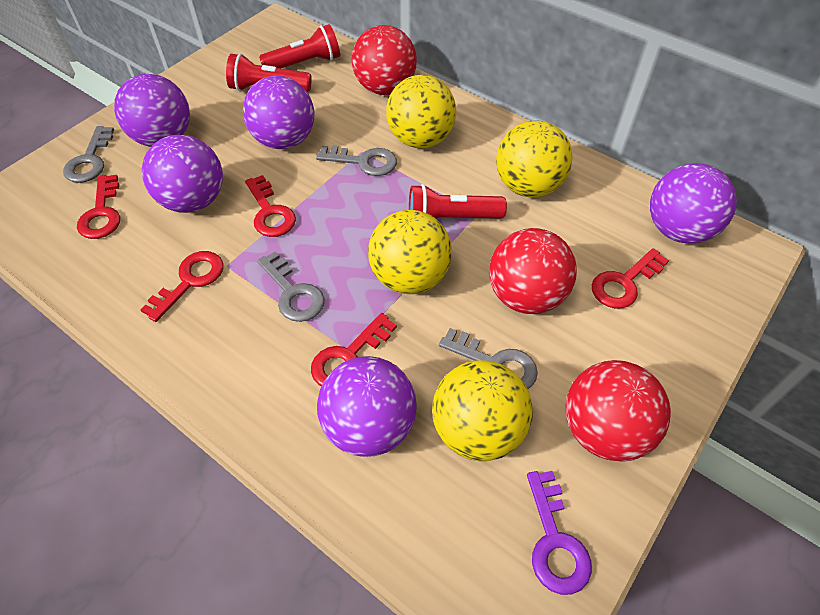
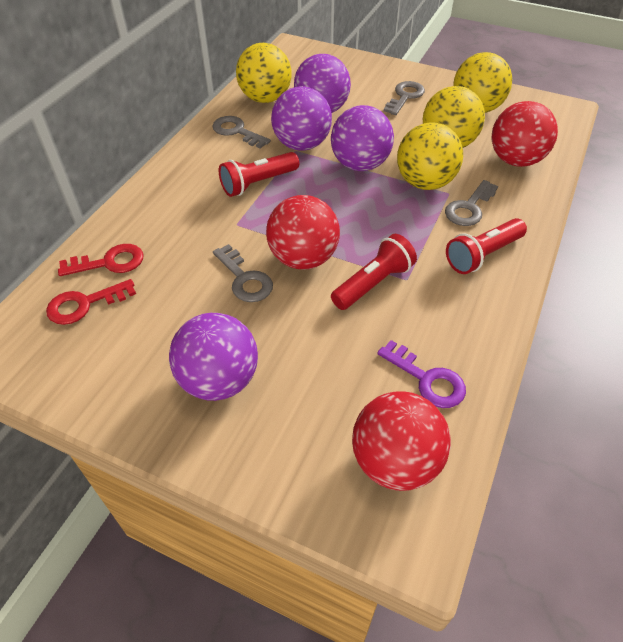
purple ball: 5 -> 4
red key: 5 -> 2

